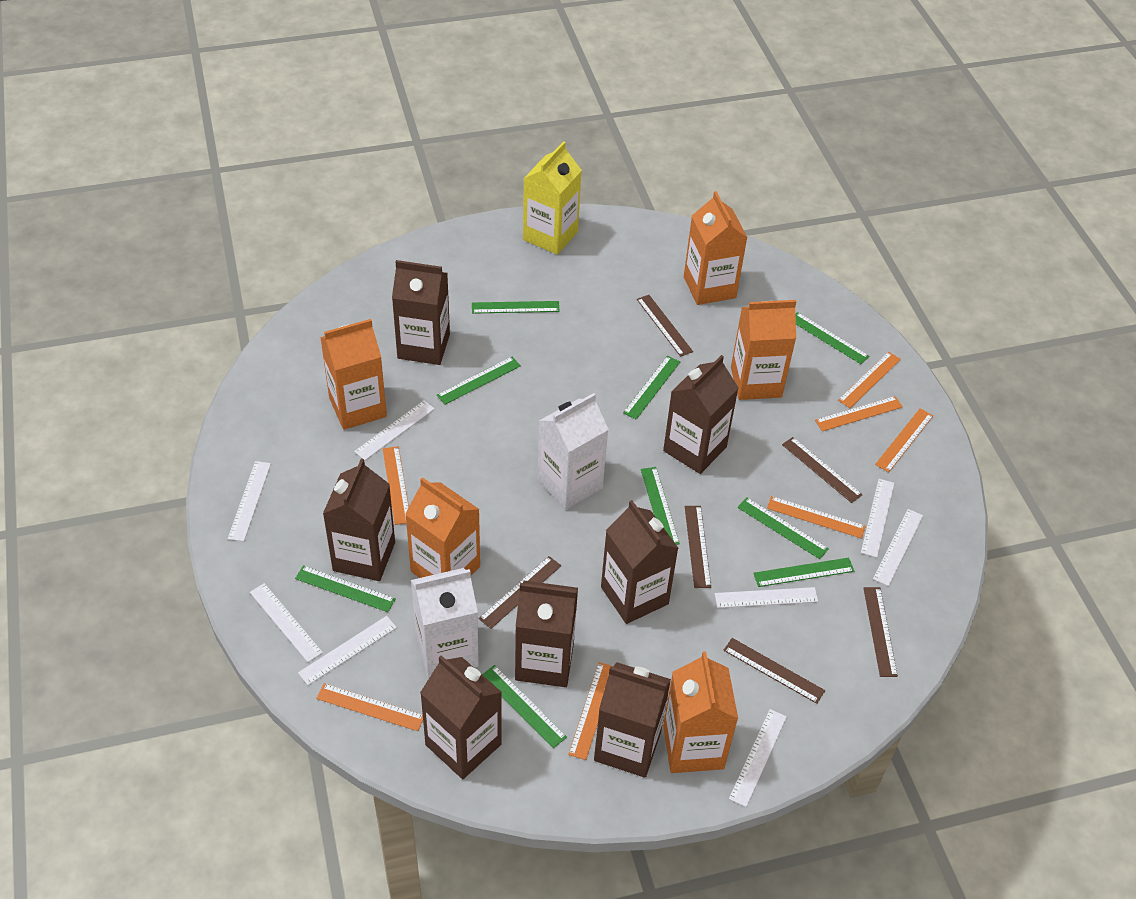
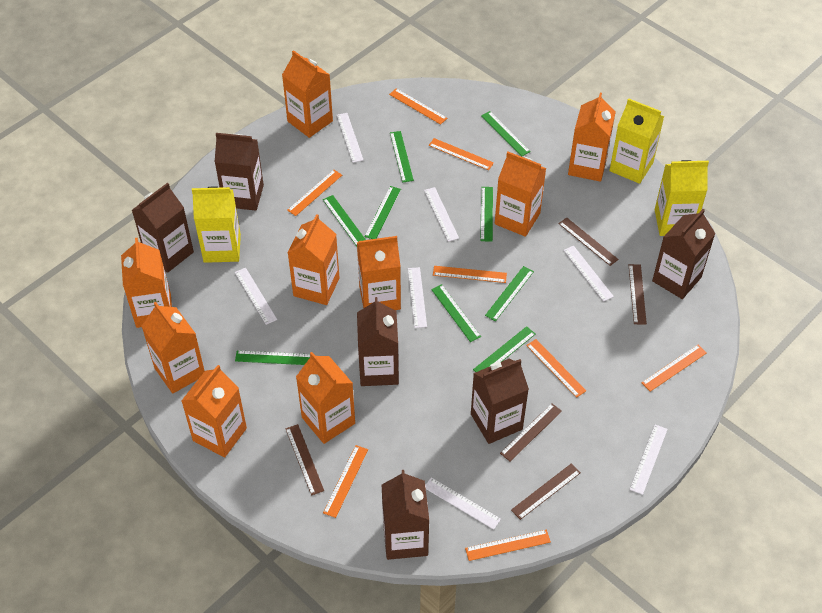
brown carton: 7 -> 6
brown ruler: 6 -> 5
orange carton: 5 -> 9
orange ruler: 7 -> 8
white carton: 2 -> 0
white ruler: 8 -> 7
yellow carton: 1 -> 3

